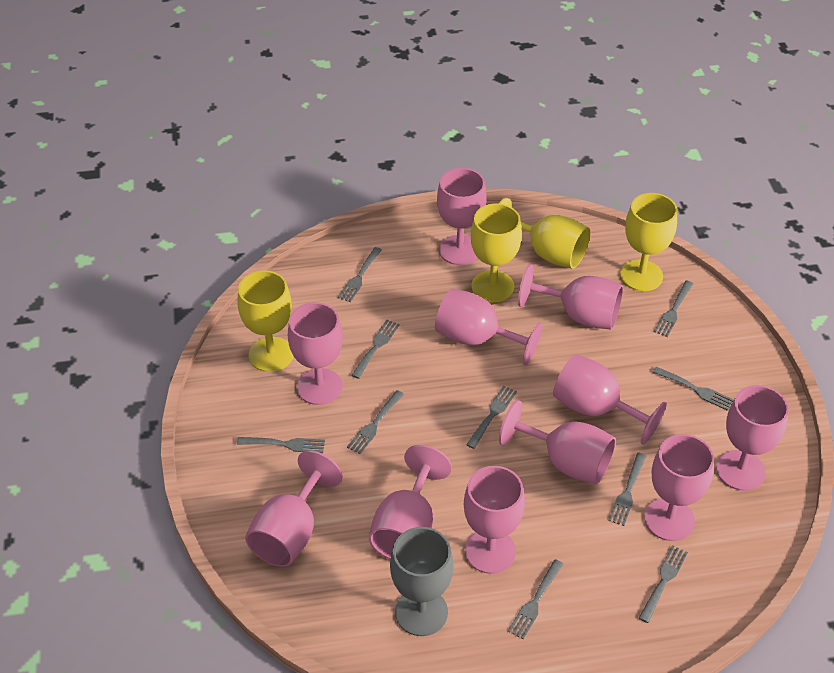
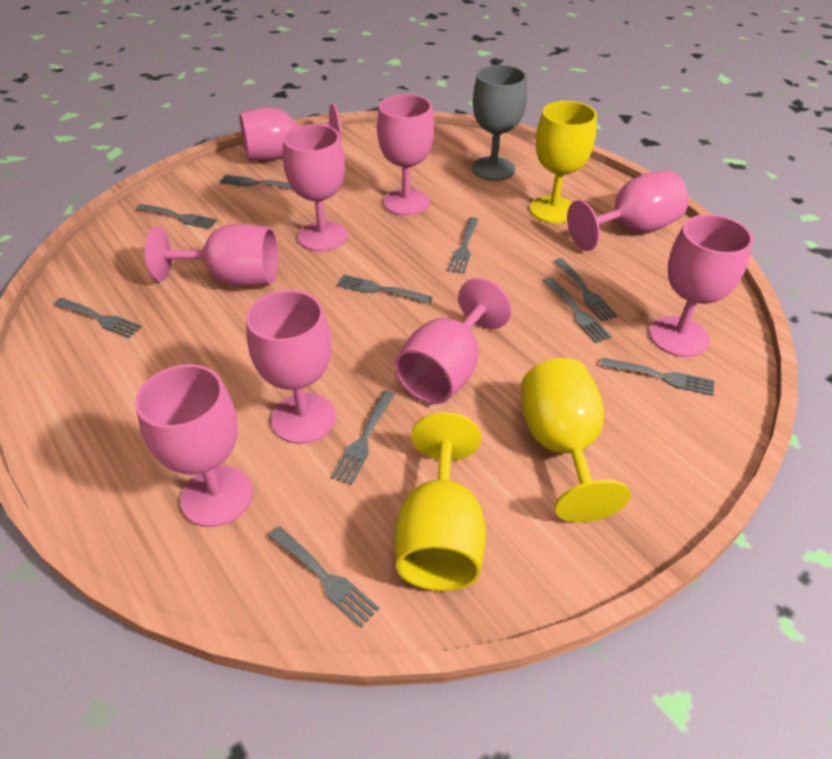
pink goblet: 11 -> 9
yellow goblet: 4 -> 3

